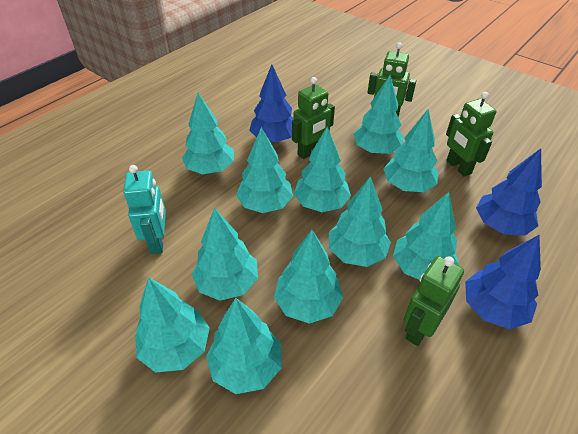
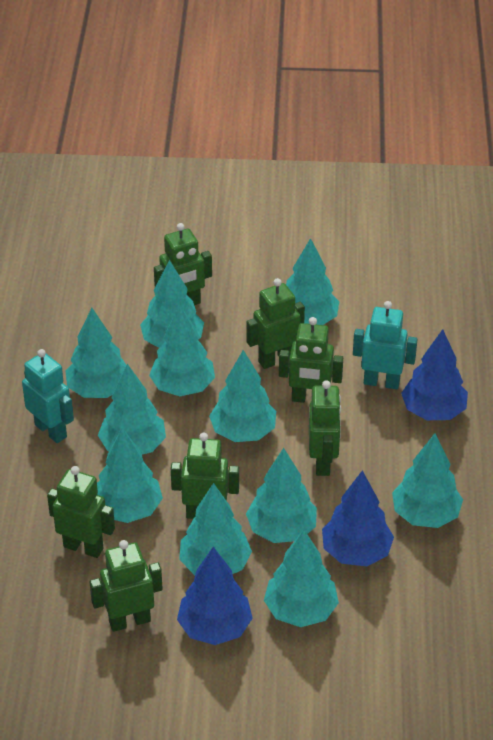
green robot: 4 -> 7
turquoise robot: 1 -> 2

